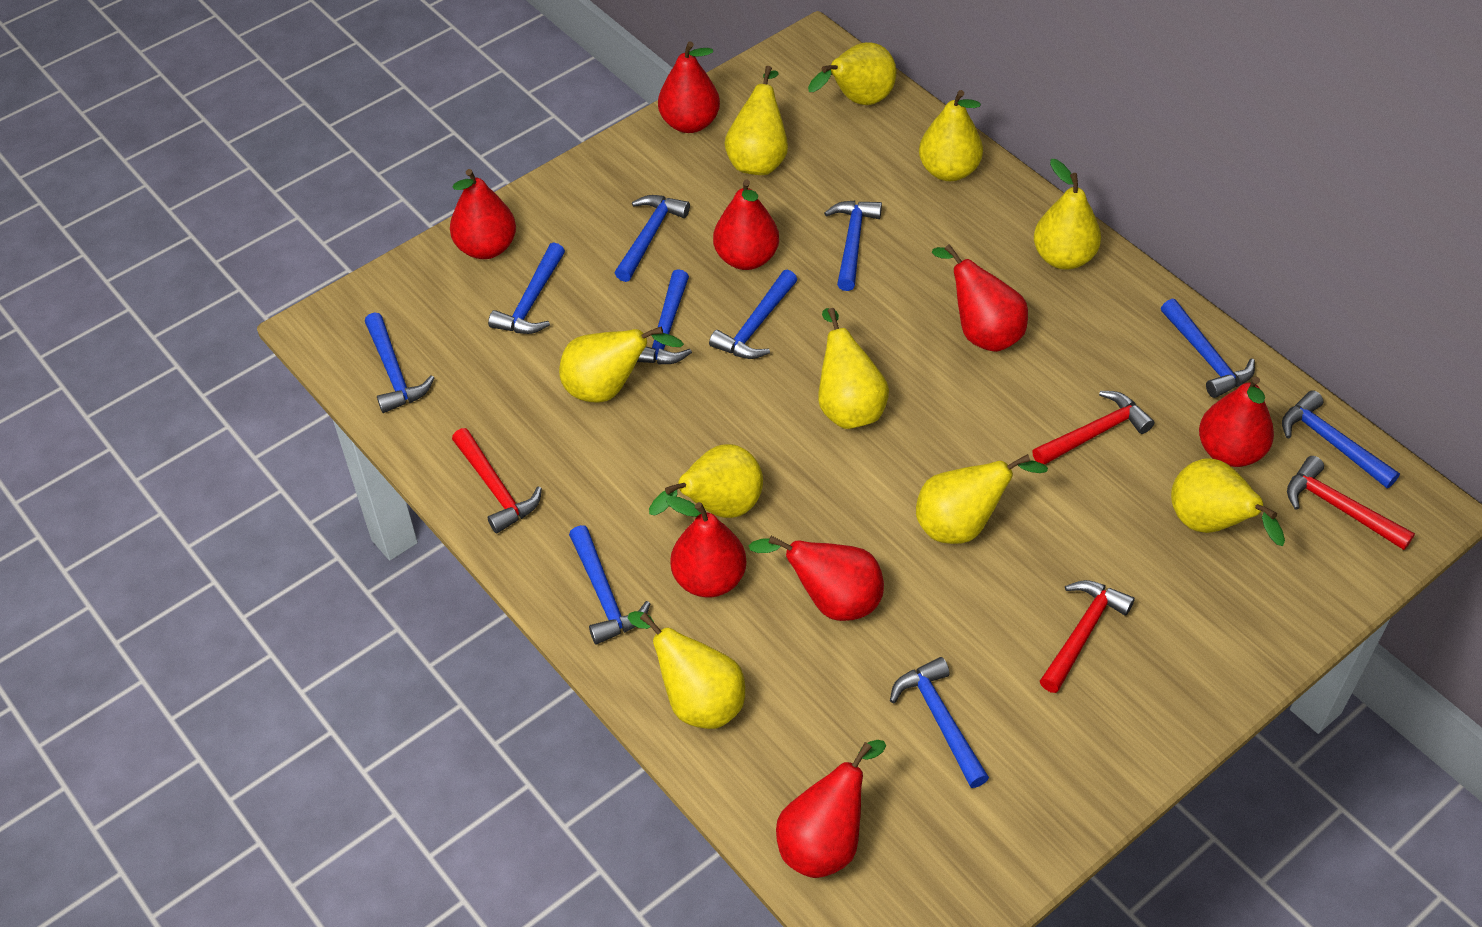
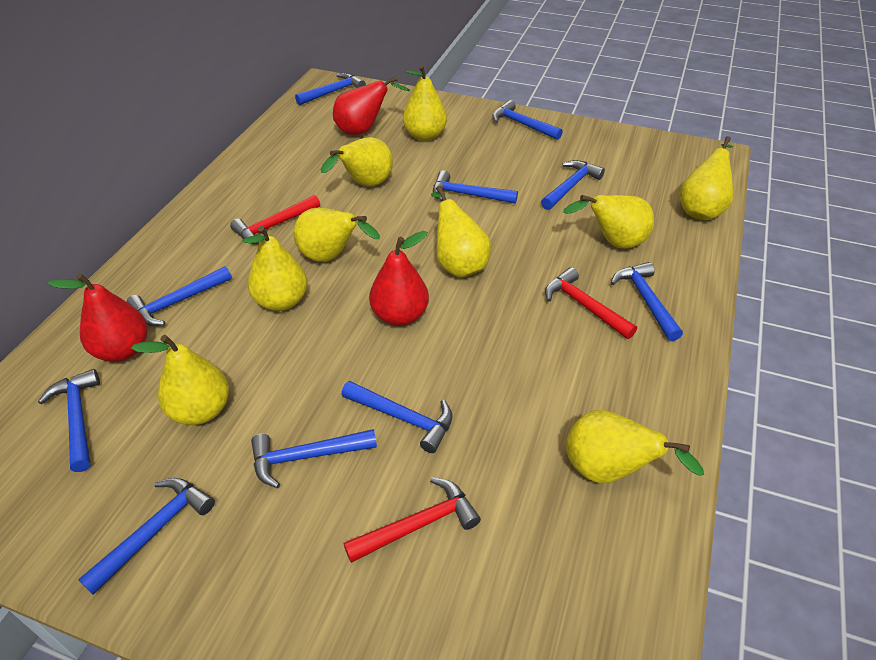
red hammer: 4 -> 3
red pear: 8 -> 3
yellow pear: 10 -> 9

